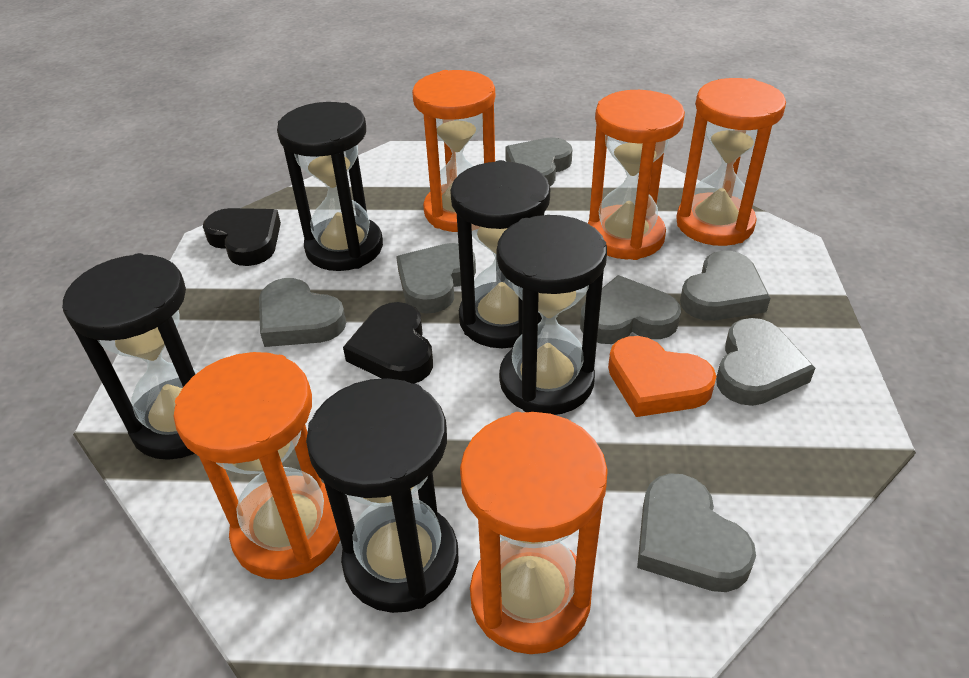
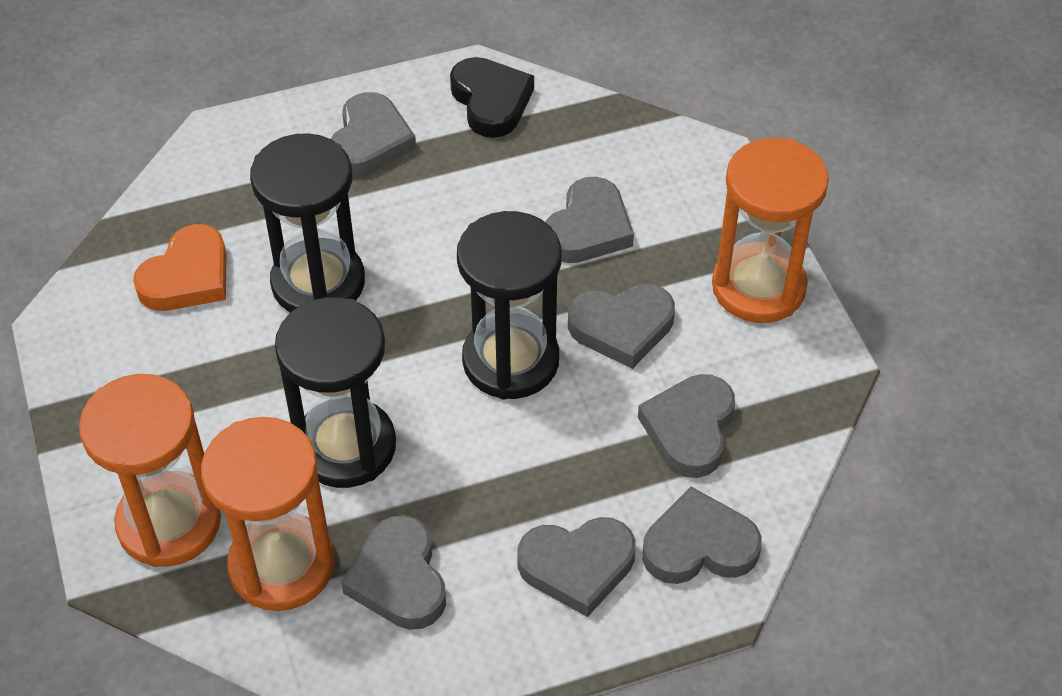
black heart: 2 -> 1
black hourglass: 5 -> 3
orange hourglass: 5 -> 3

